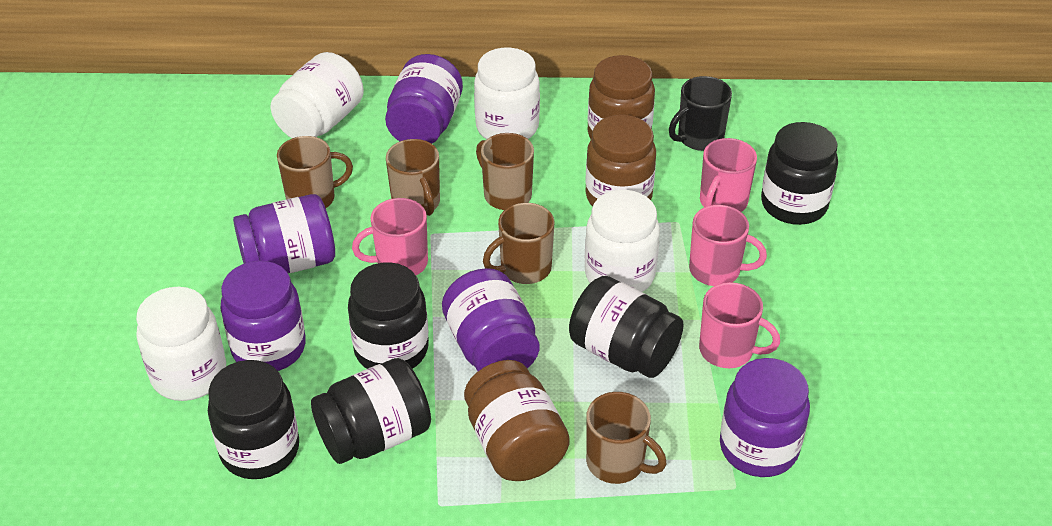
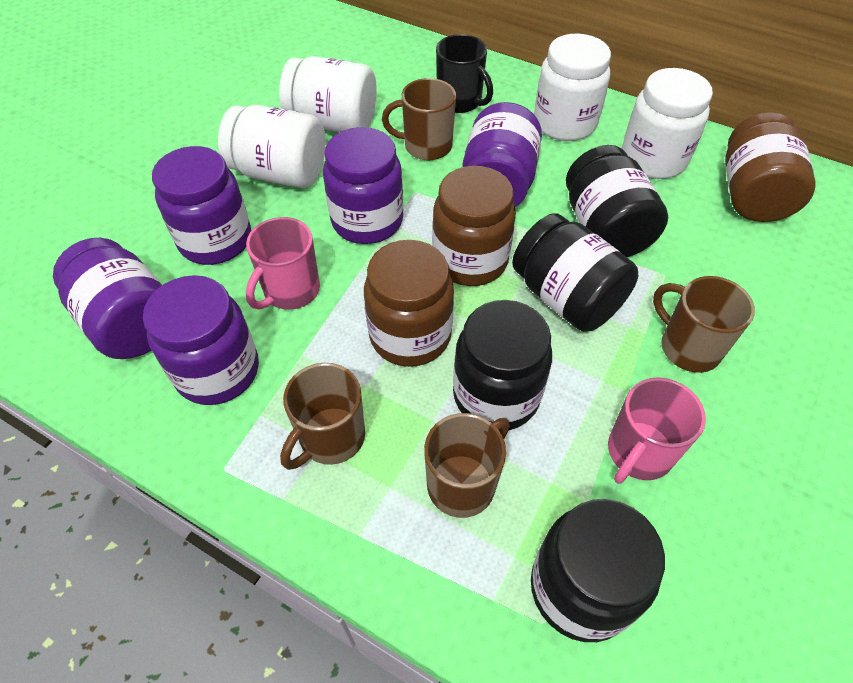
black jar: 5 -> 4
brown mug: 5 -> 4
pink mug: 4 -> 2

